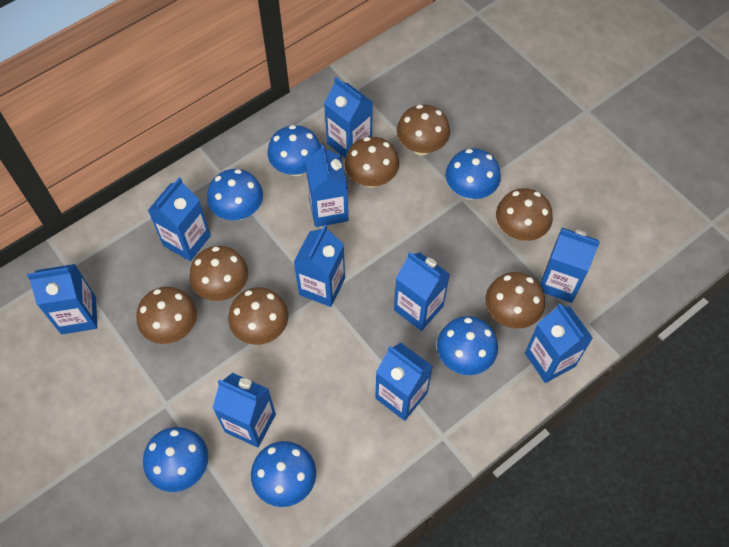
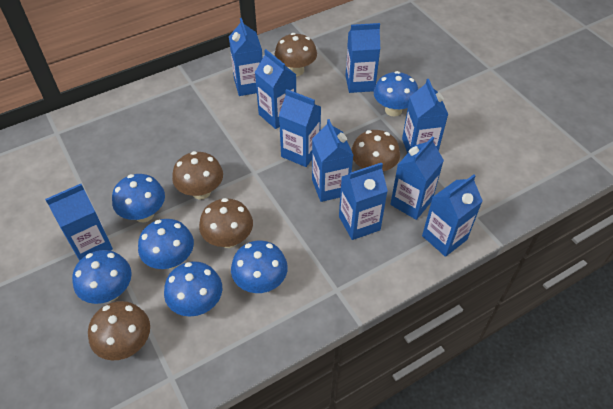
brown mushroom: 7 -> 5

